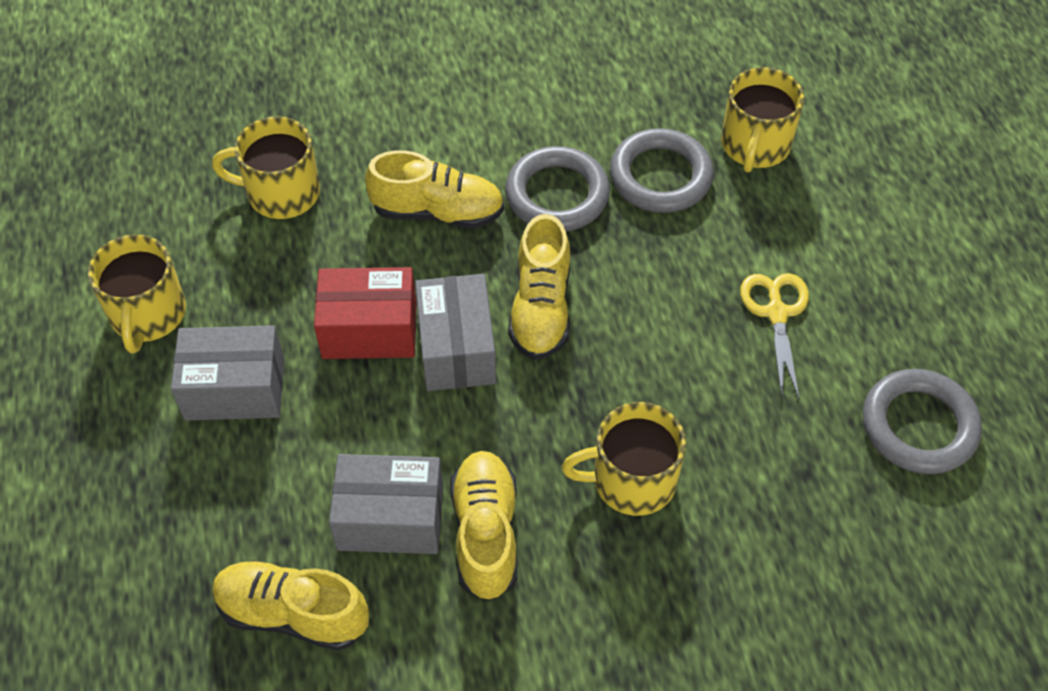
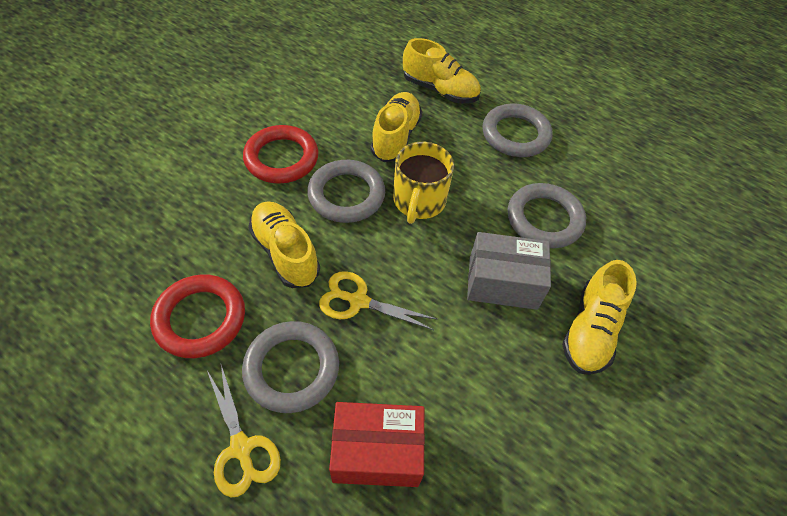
grey box: 3 -> 1
grey ring: 3 -> 4
red ring: 0 -> 2
yellow mug: 4 -> 1
yellow scissors: 1 -> 2

